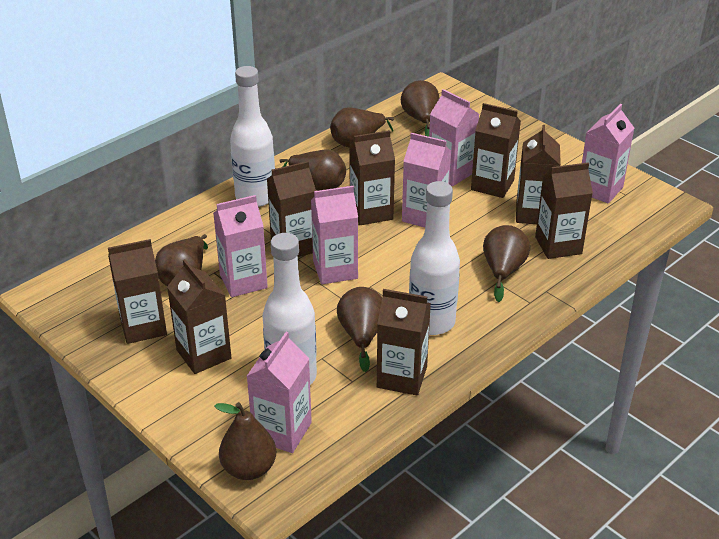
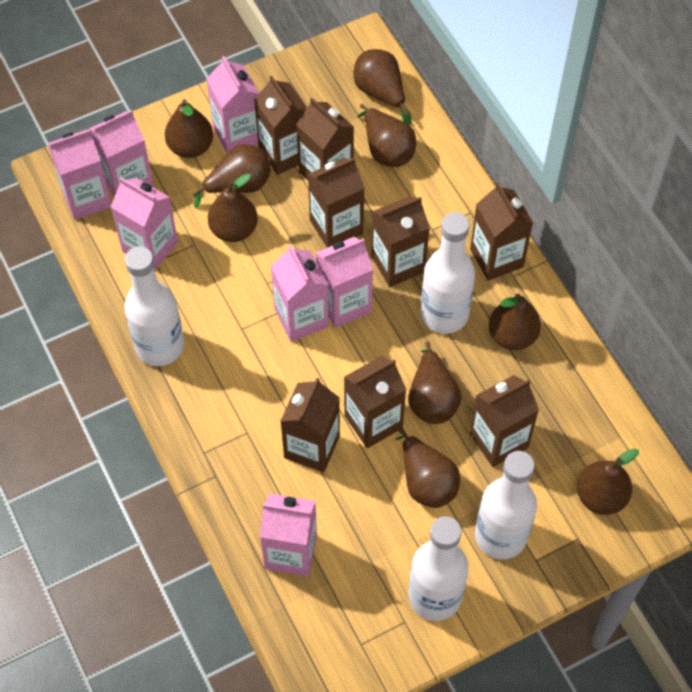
brown pear: 7 -> 9
pink carton: 6 -> 7
white bottle: 3 -> 4

